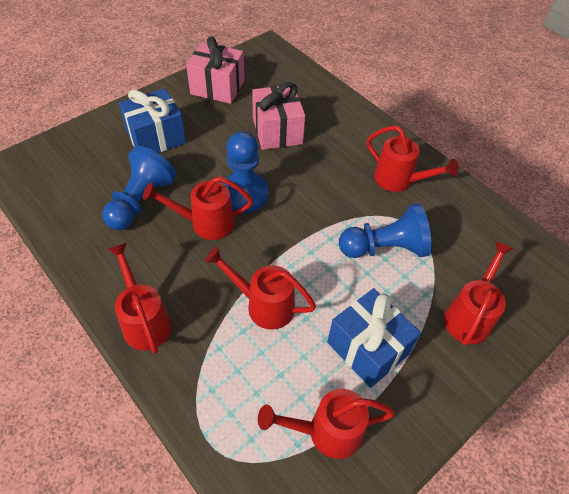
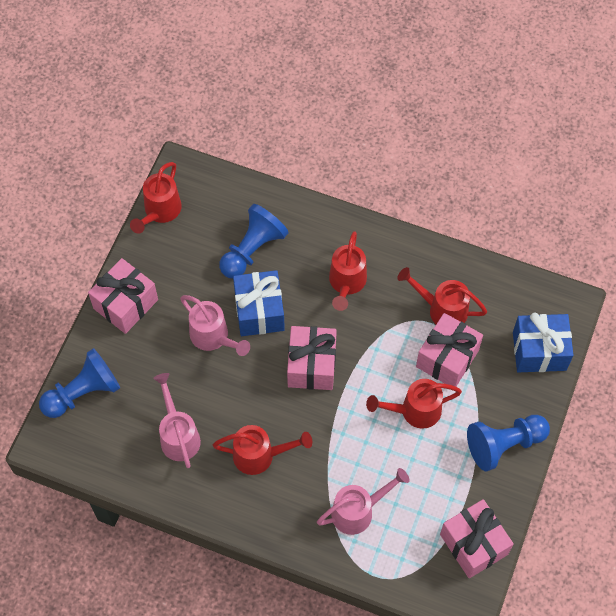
pink gift: 2 -> 4
pink watering can: 0 -> 3
red watering can: 6 -> 5

